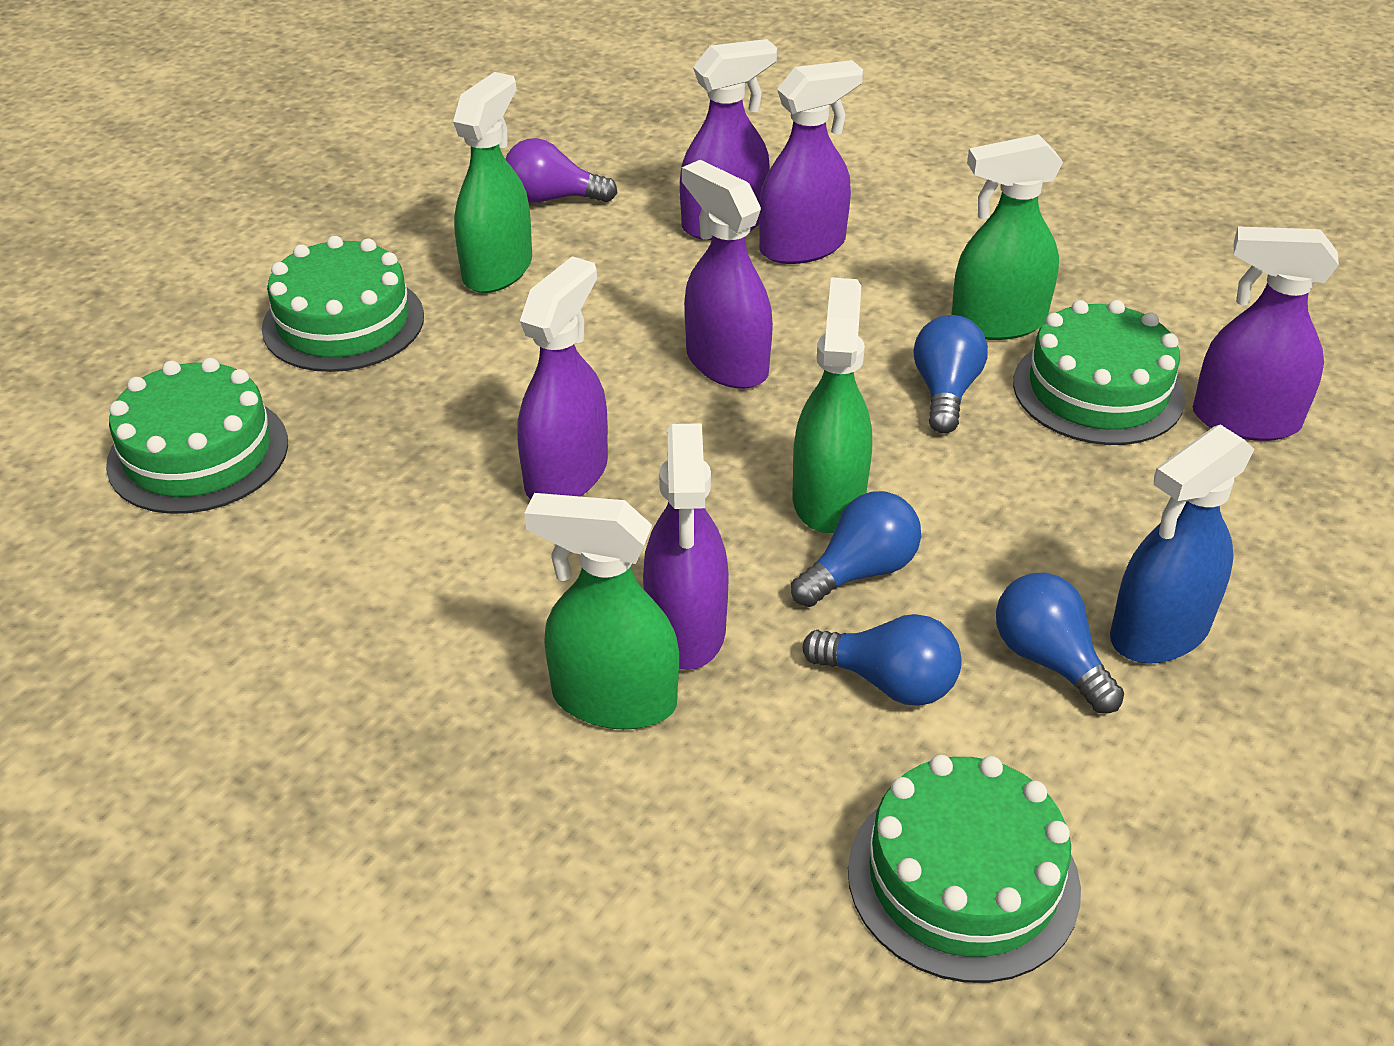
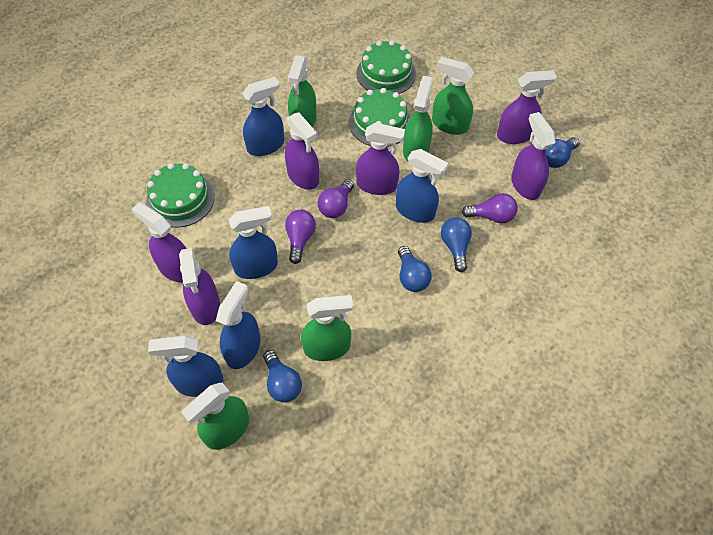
blue spray bottle: 1 -> 5
green cake: 4 -> 3
green spray bottle: 4 -> 5
purple light bulb: 1 -> 3

